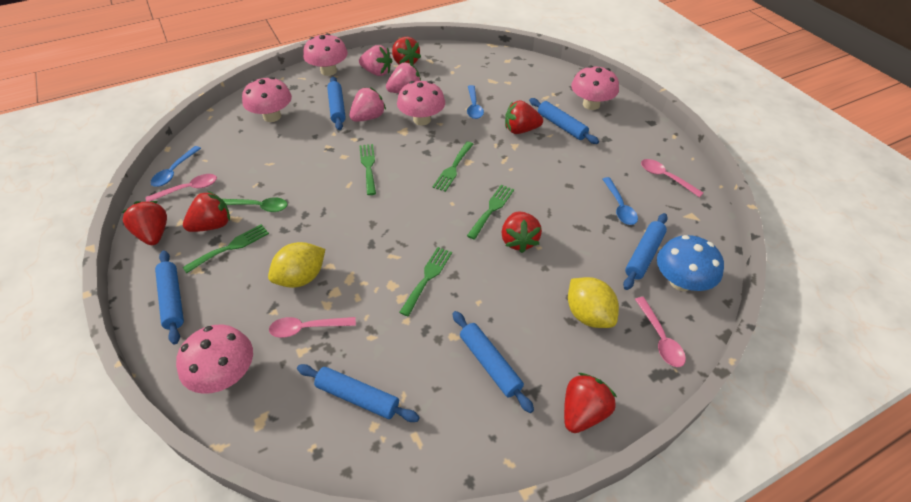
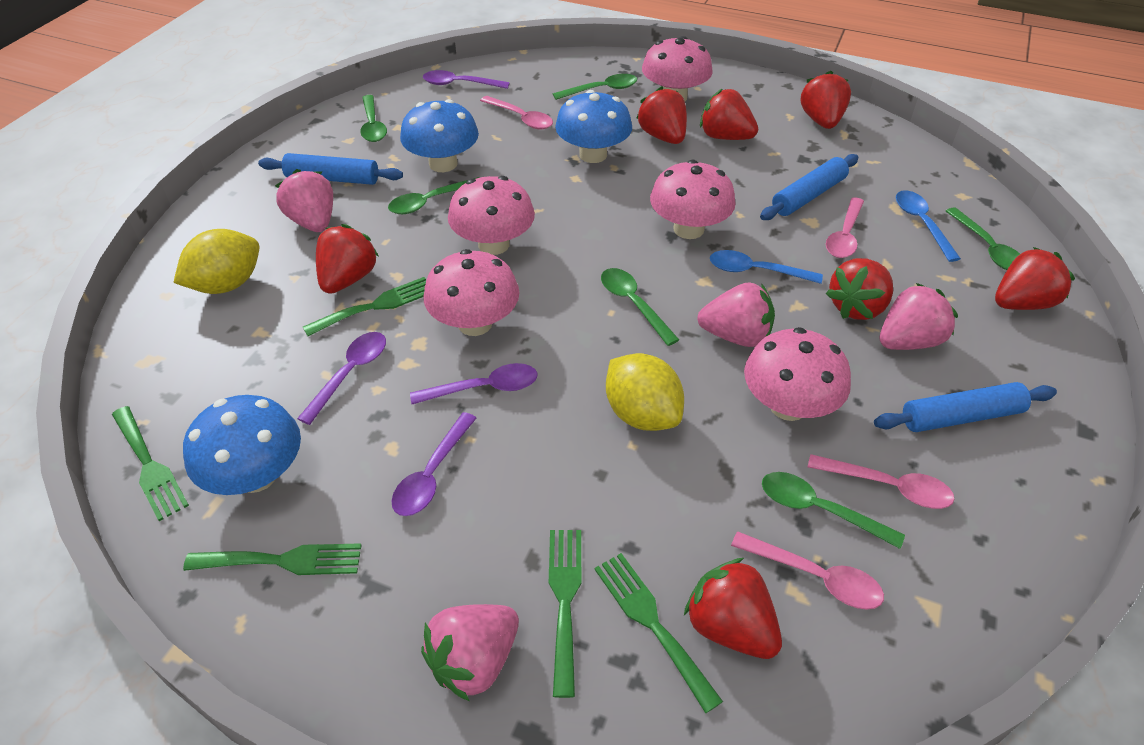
blue mushroom: 1 -> 3
blue rolling pin: 6 -> 3
blue spoon: 3 -> 2
green spoon: 1 -> 6
pink strawberry: 3 -> 4
purple spoon: 0 -> 4
red strawberry: 6 -> 7

